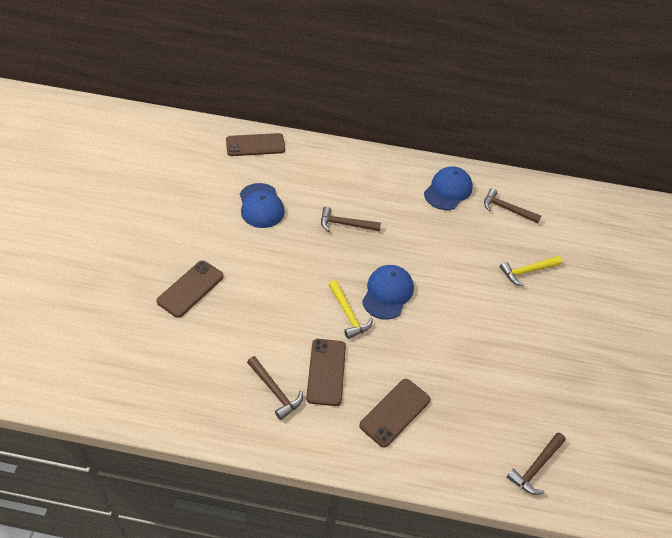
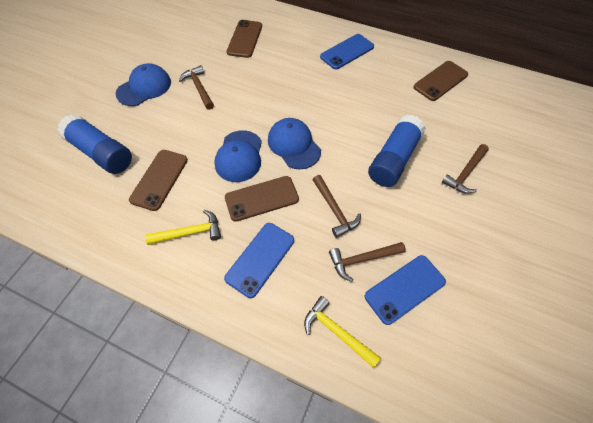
blue glue stick: 0 -> 2
blue phone: 0 -> 3

